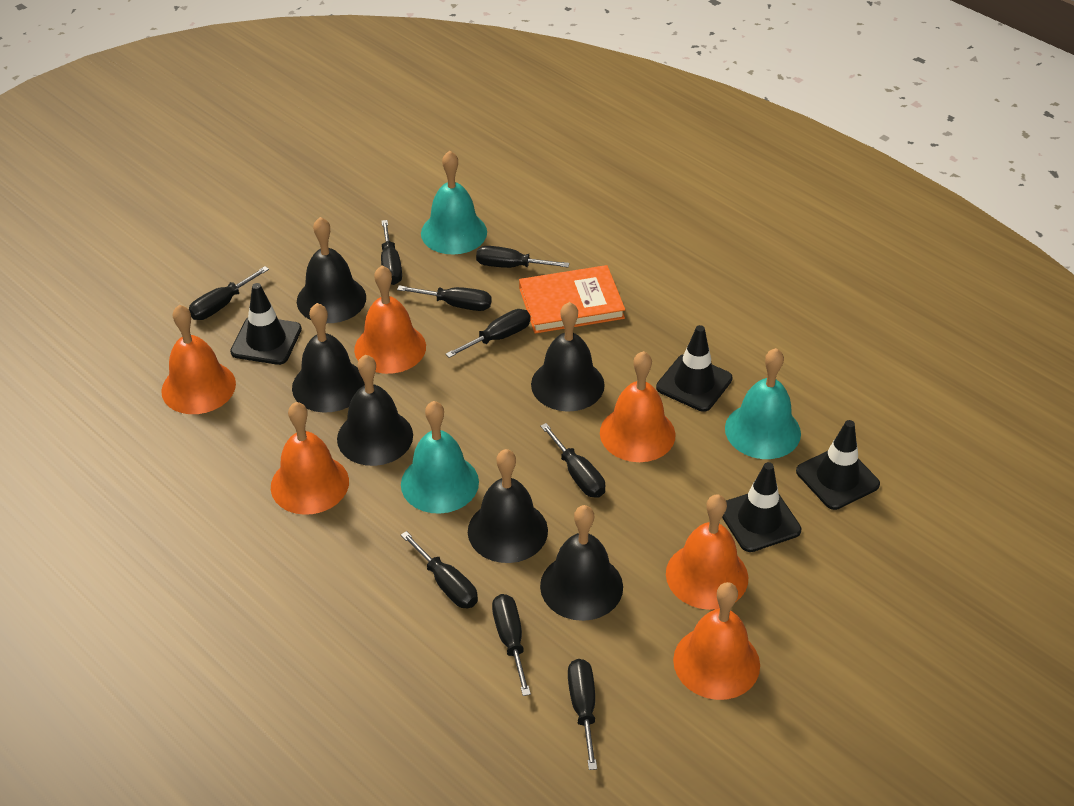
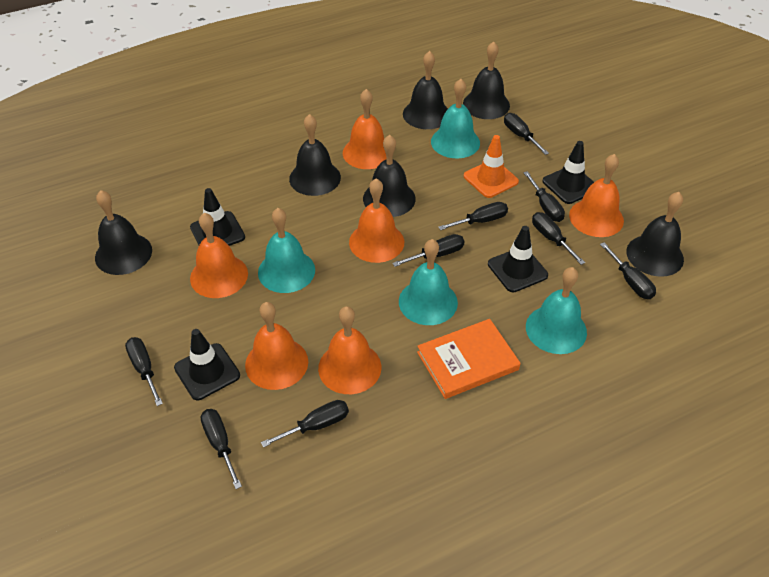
orange traffic cone: 0 -> 1
turquoise bell: 3 -> 4

